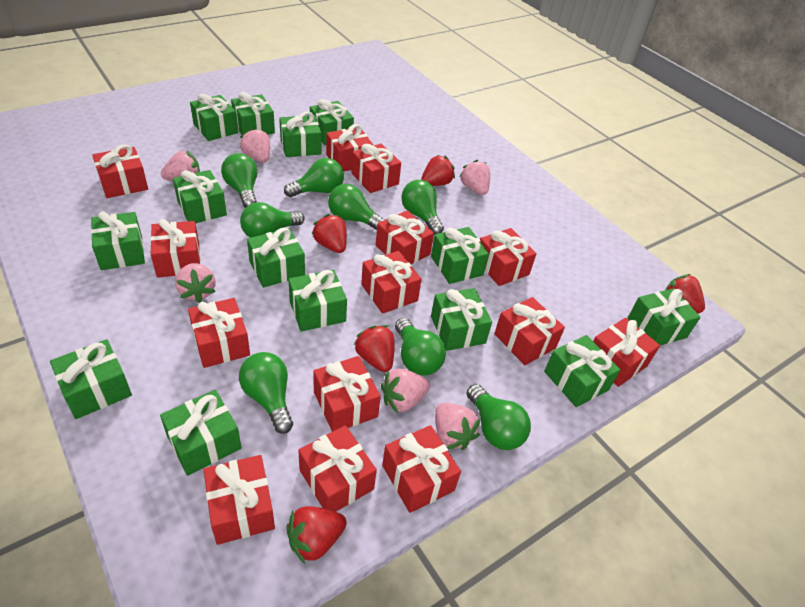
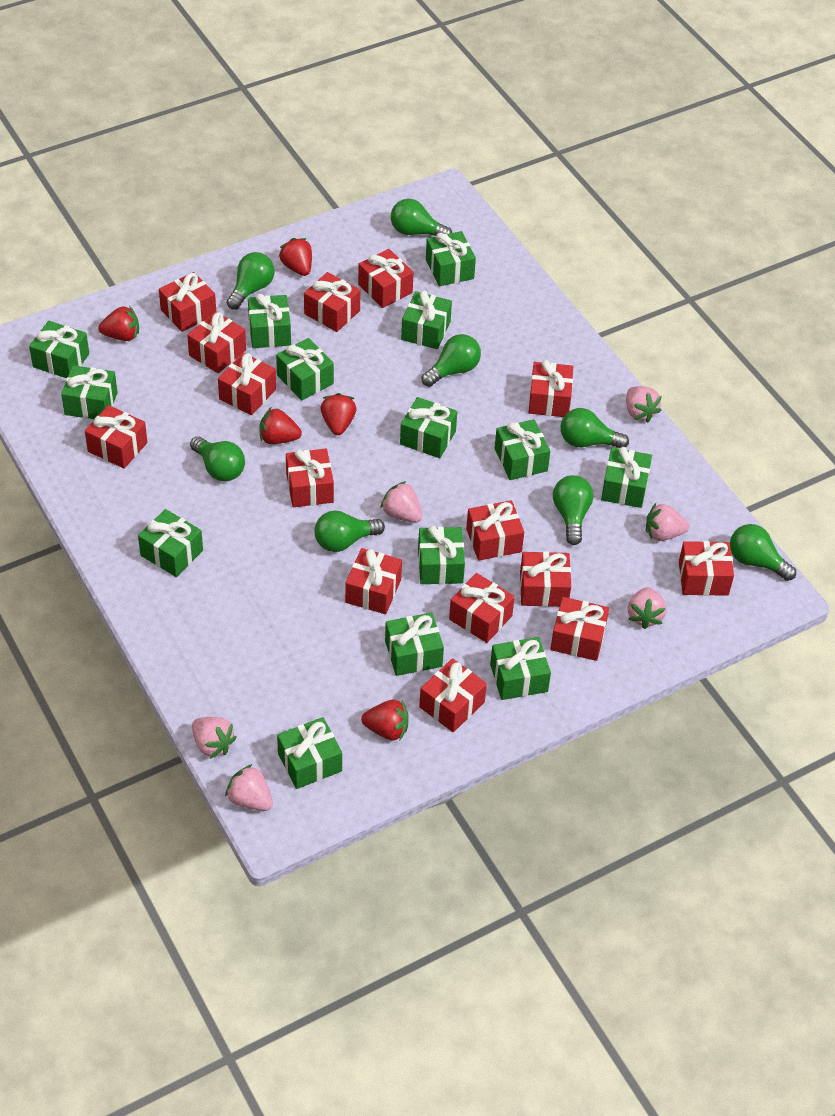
red gift: 14 -> 15

